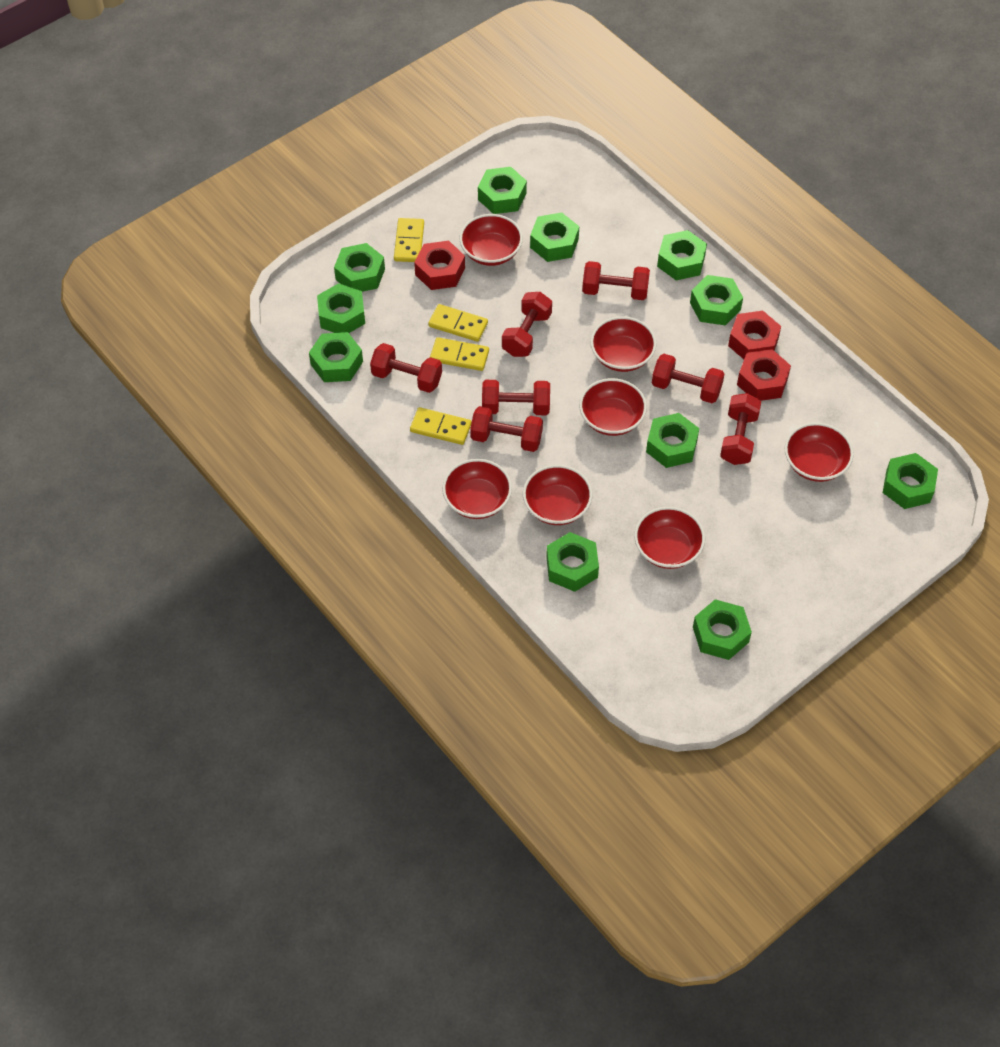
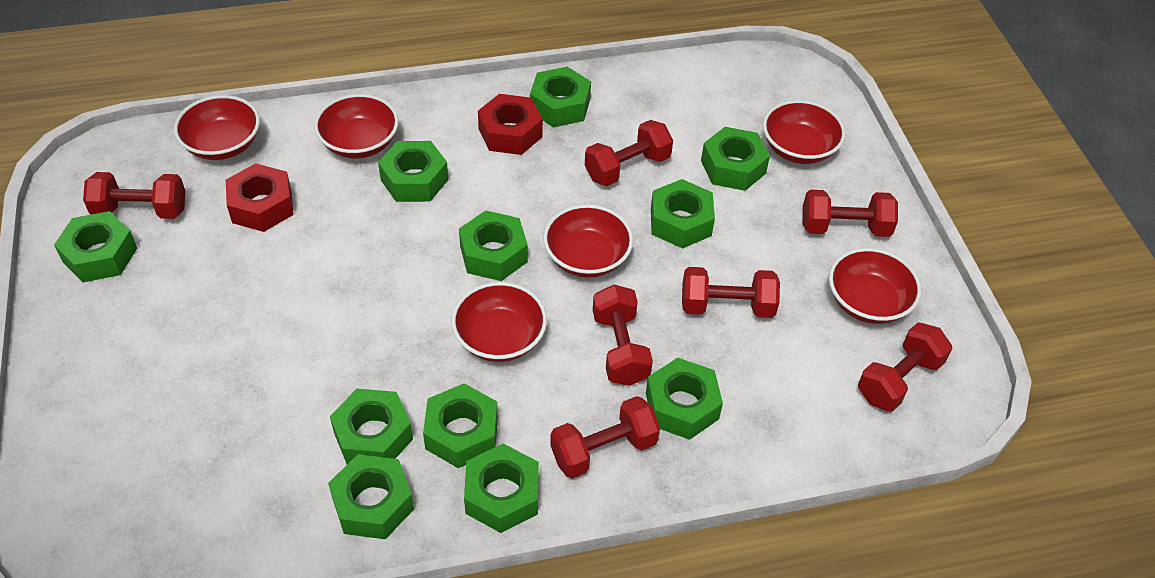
red bowl: 7 -> 6
red nut: 3 -> 2
yellow domino: 4 -> 0

